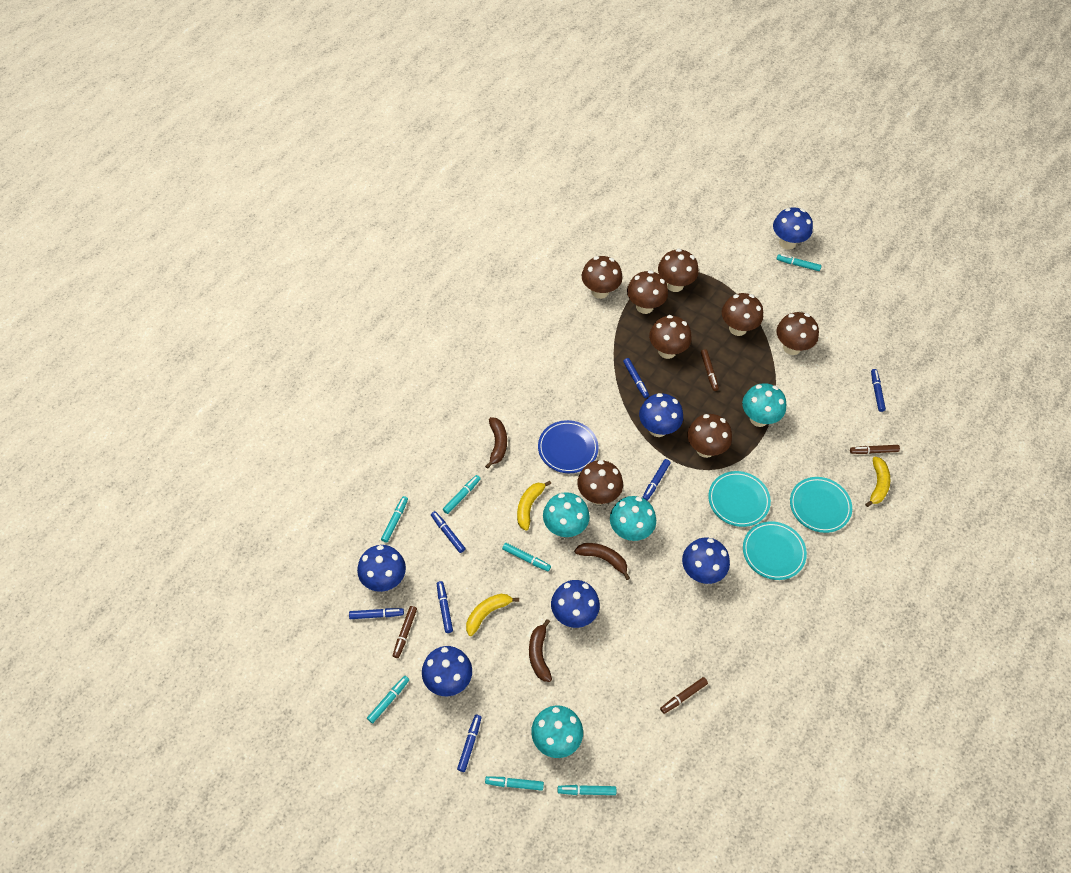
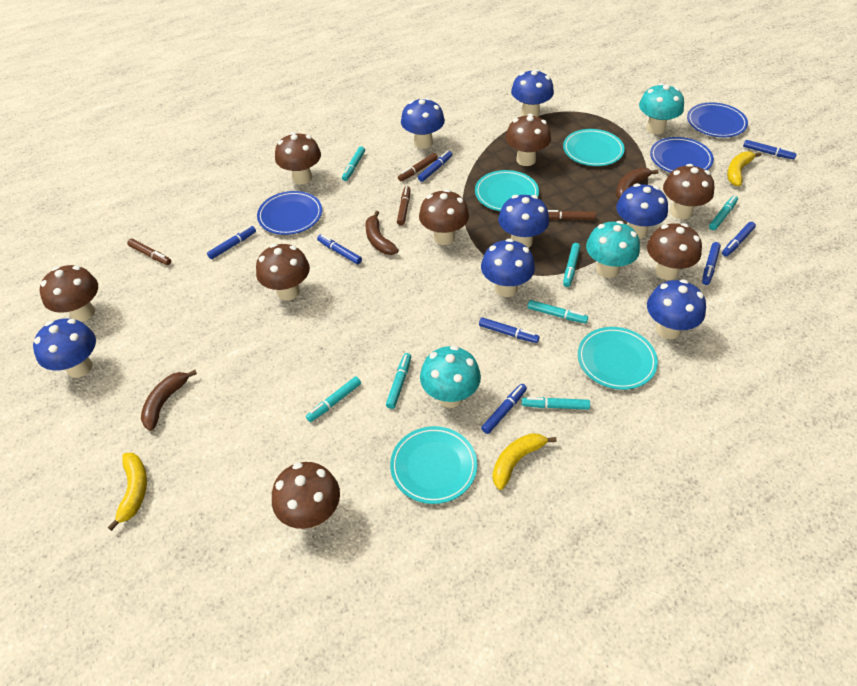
blue marker: 7 -> 8
blue mushroom: 6 -> 7
blue plate: 1 -> 3
turquoise mushroom: 4 -> 3
turquoise plate: 3 -> 4

